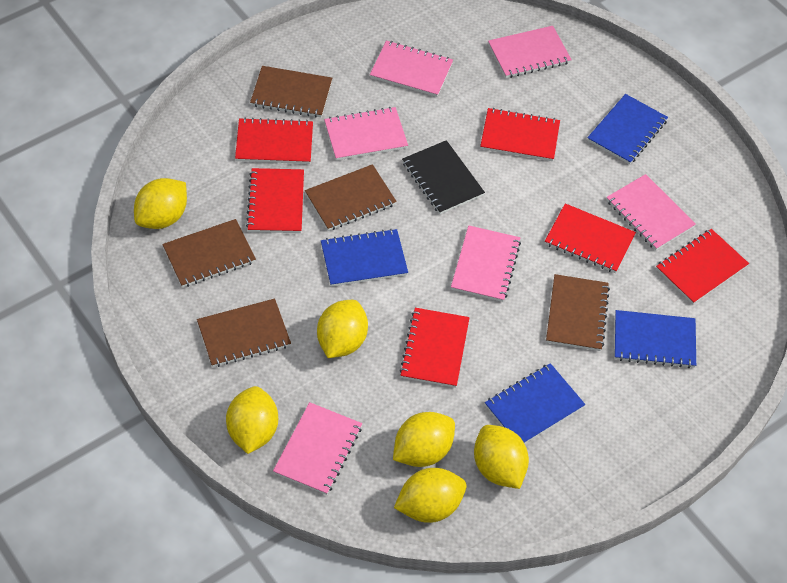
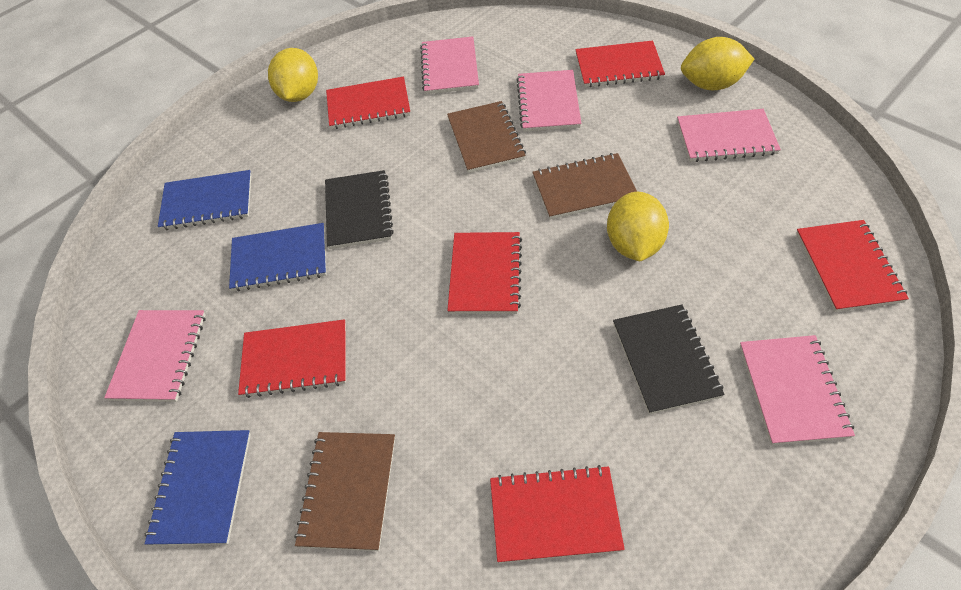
black notebook: 1 -> 2
blue notebook: 4 -> 3
brown notebook: 5 -> 3
pink notebook: 6 -> 5
yellow lemon: 6 -> 3

